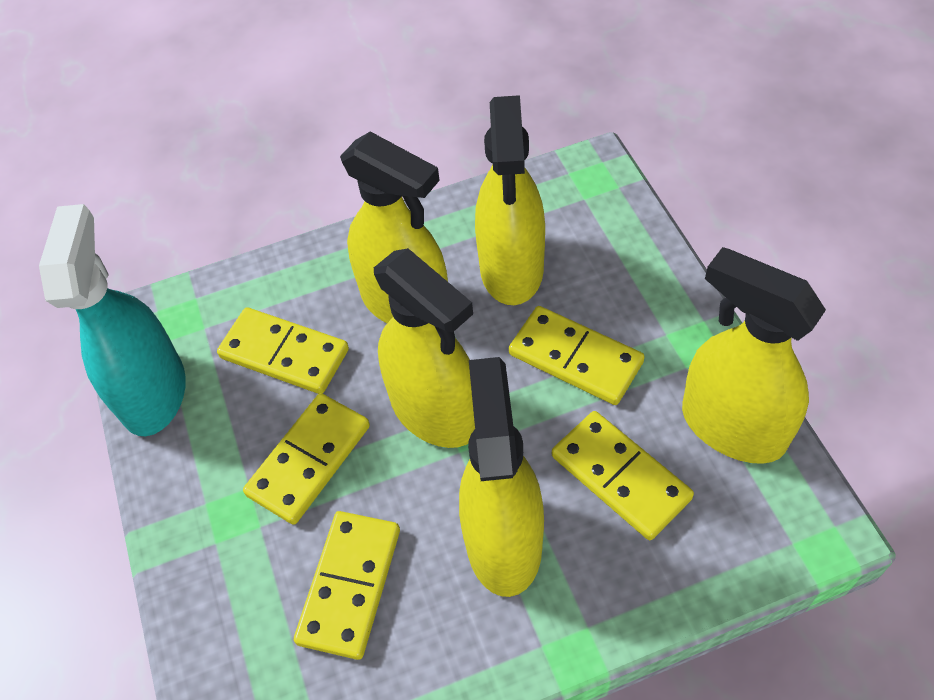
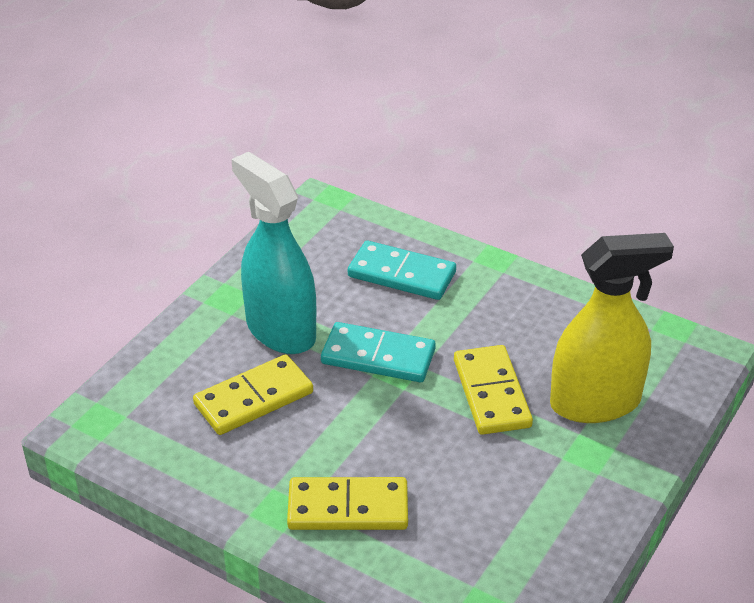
turquoise domino: 0 -> 2
yellow domino: 5 -> 3
yellow spray bottle: 5 -> 1

